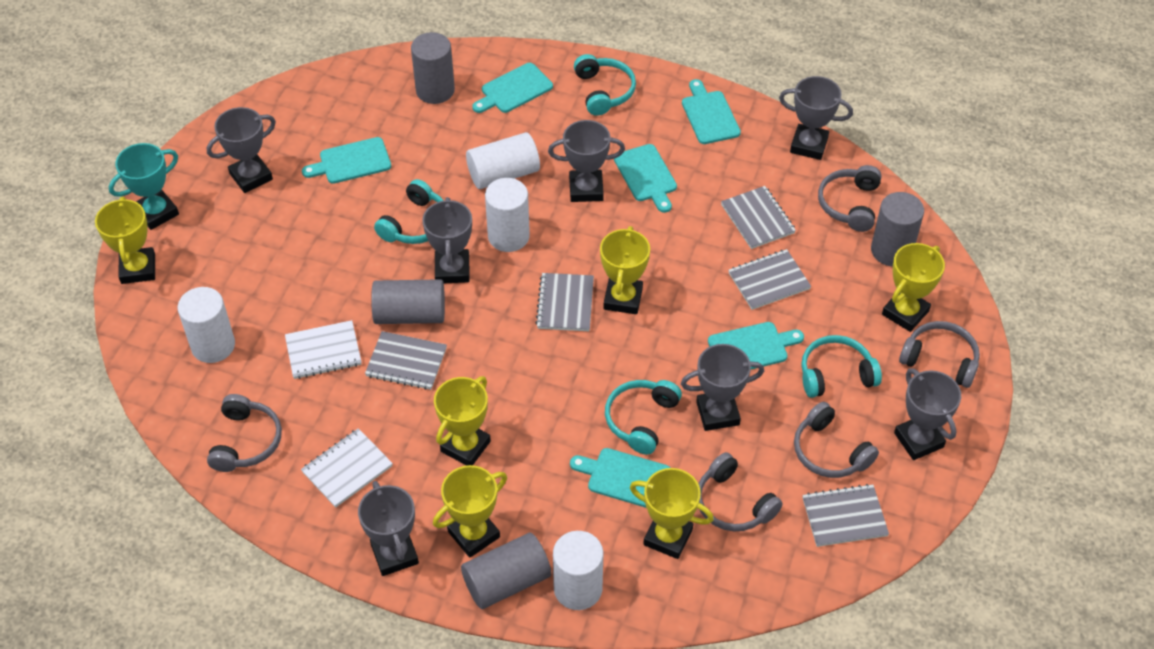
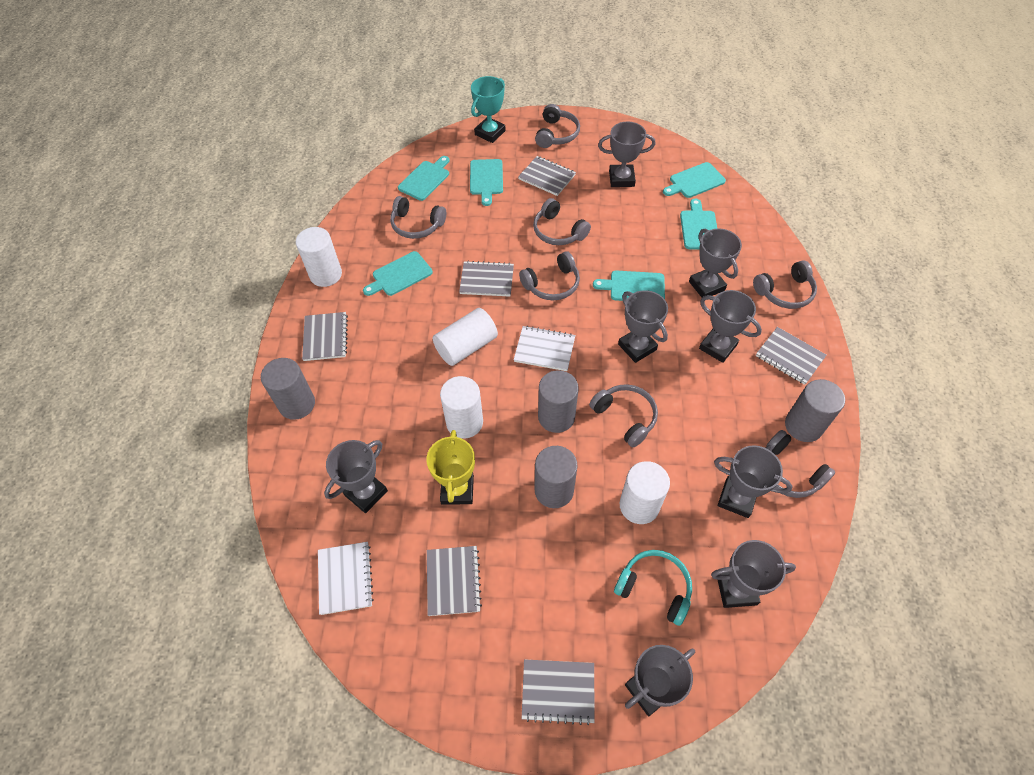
grey headphones: 5 -> 7
grey notebook: 5 -> 6
grey trophy: 7 -> 8
turquoise headphones: 4 -> 1
yellow trophy: 6 -> 1

